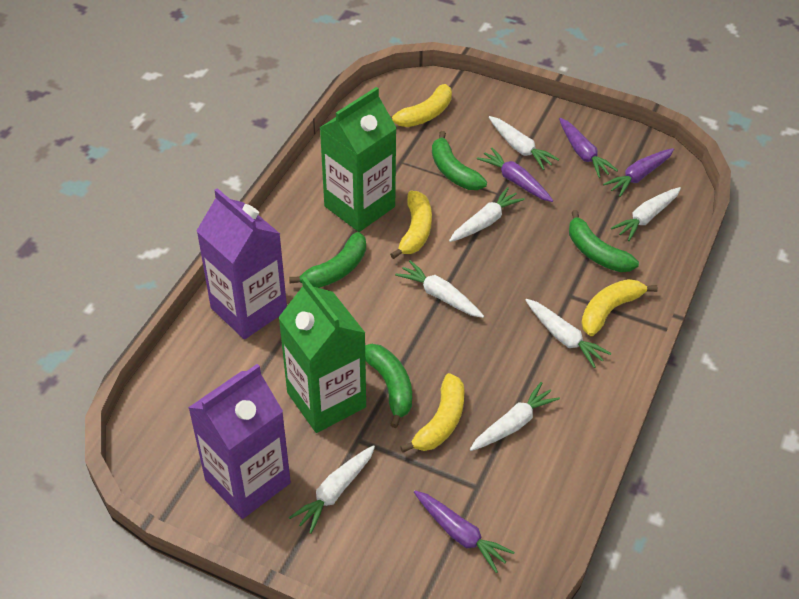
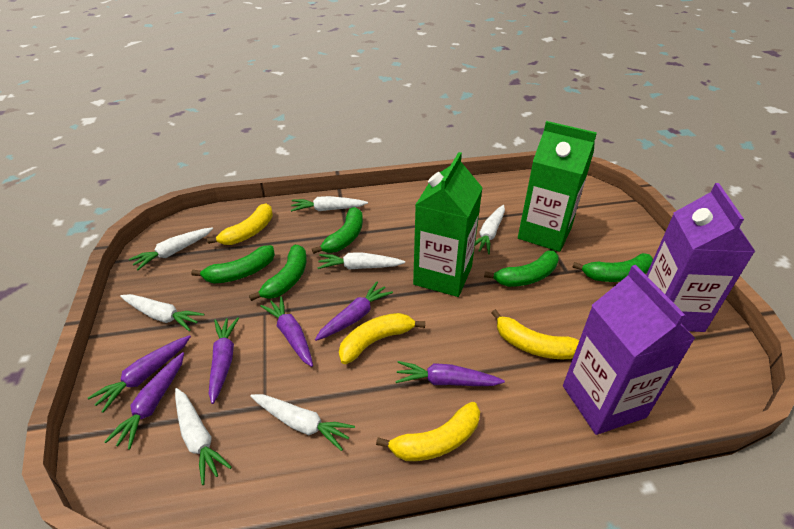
green banana: 4 -> 5
purple carrot: 4 -> 6

